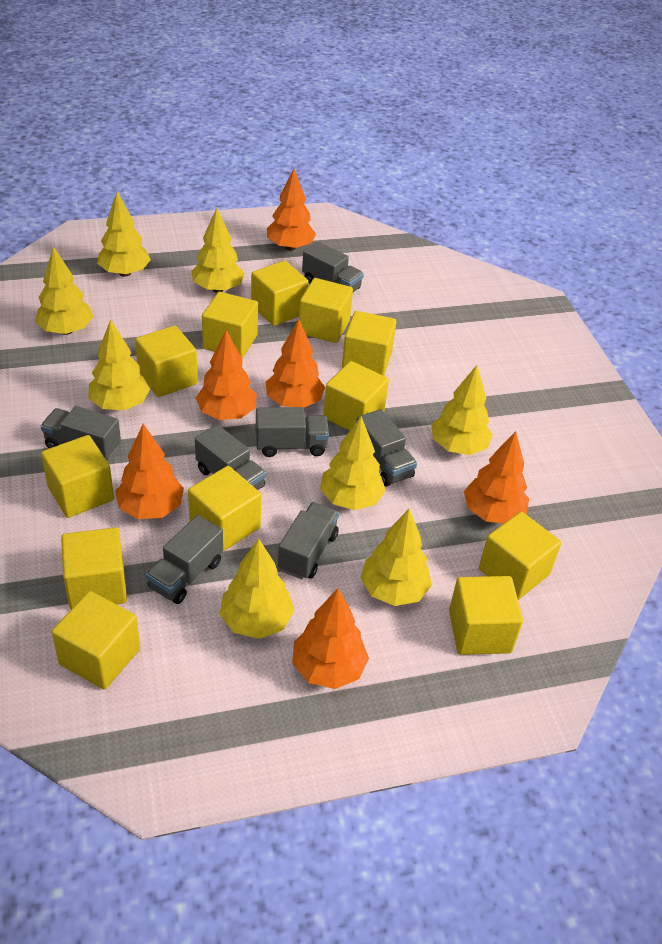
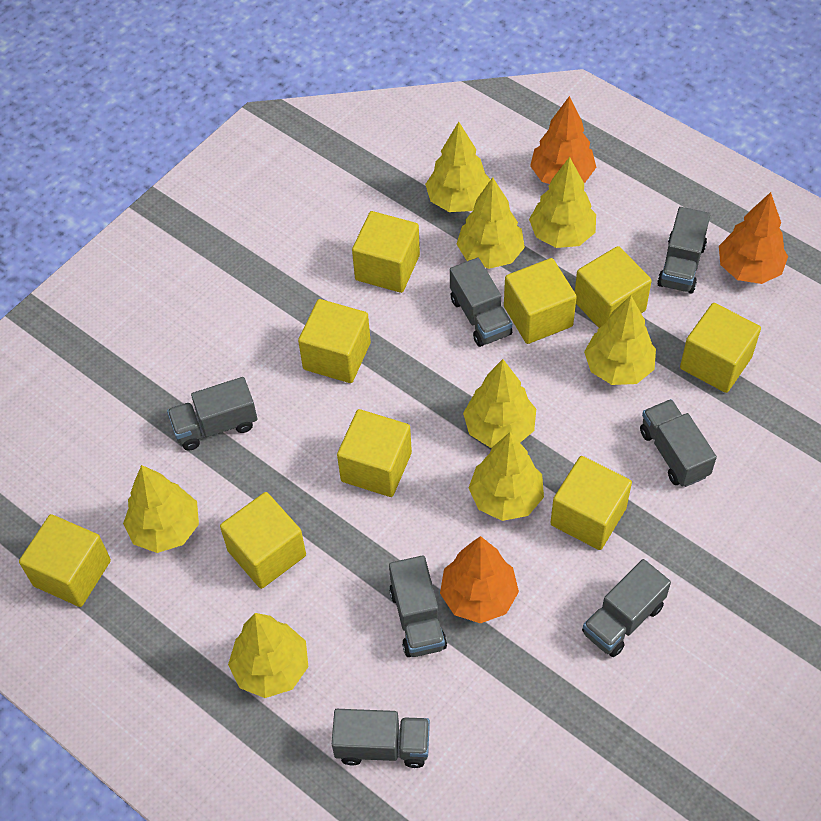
orange tree: 6 -> 3
yellow cube: 12 -> 9

